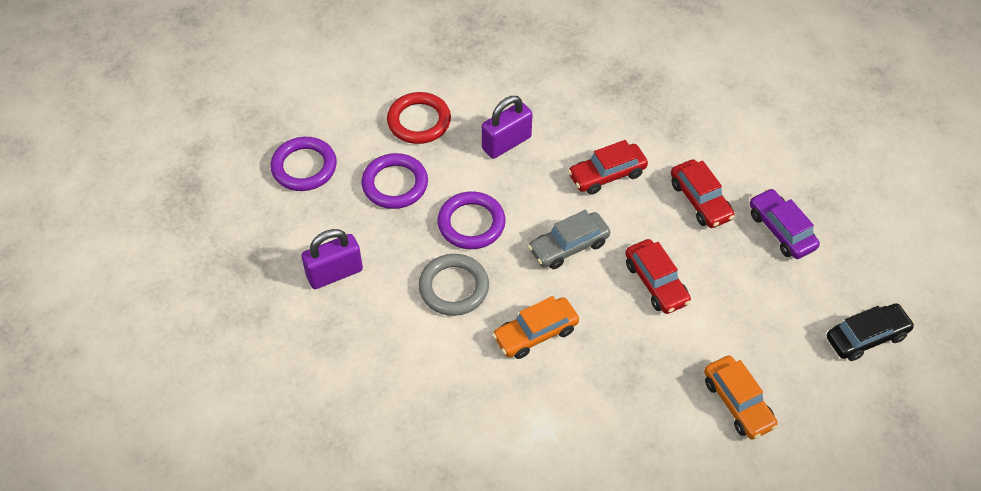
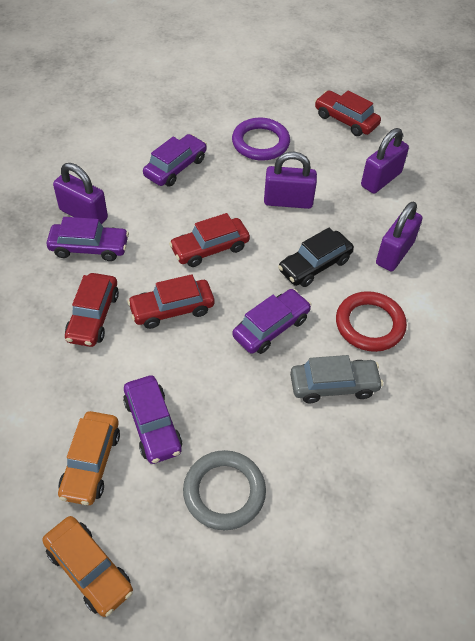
purple car: 1 -> 4
purple padlock: 2 -> 4
purple ring: 3 -> 1
red car: 3 -> 4

